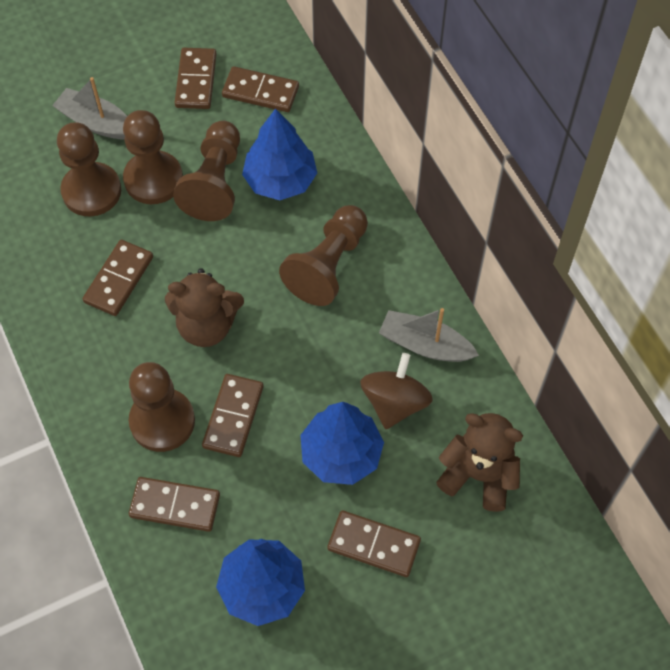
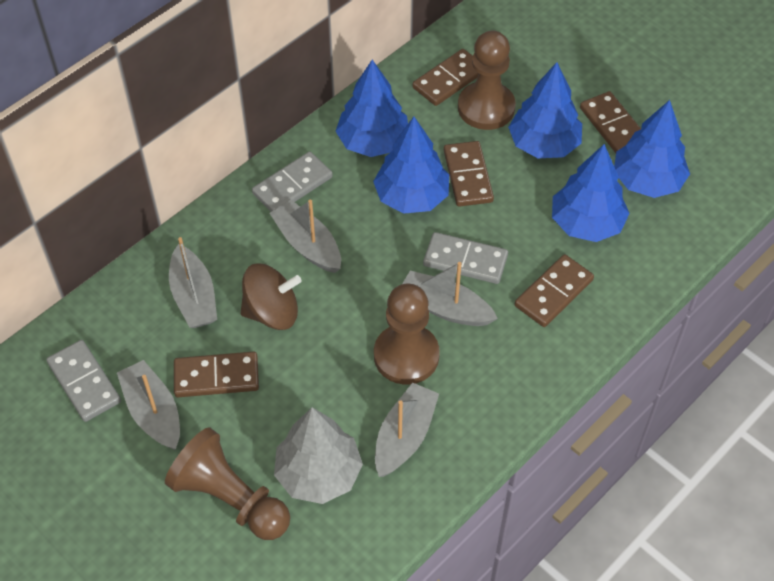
blue tree: 3 -> 5
brown domino: 6 -> 5
brown pawn: 5 -> 3
brown teddy bear: 2 -> 0
grey boat: 2 -> 5
grey domino: 0 -> 3
grey tree: 0 -> 1

